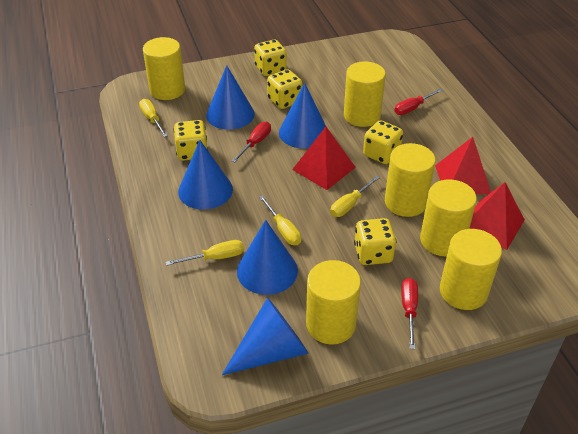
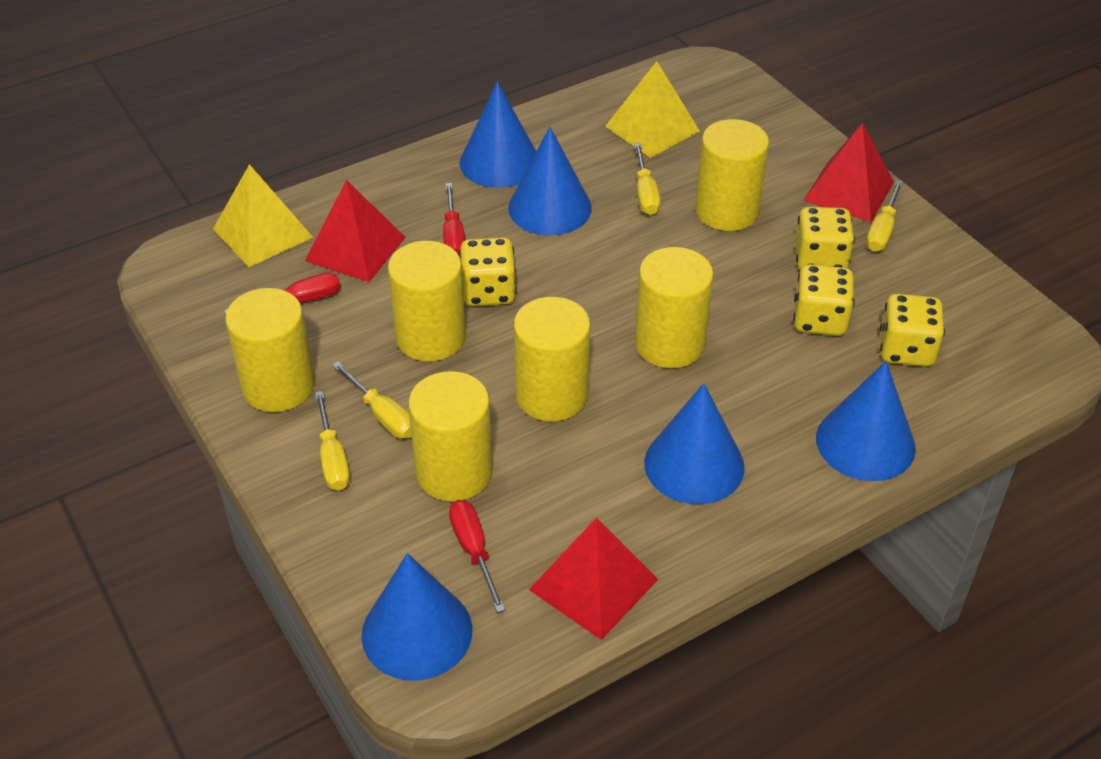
yellow dice: 5 -> 4
yellow pyramid: 0 -> 2

